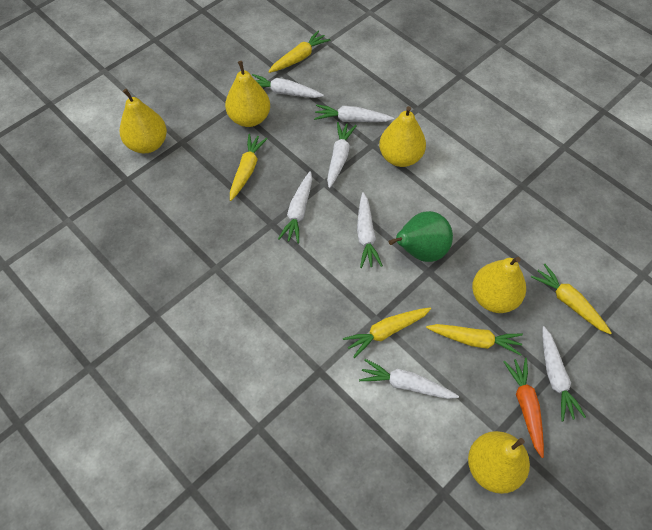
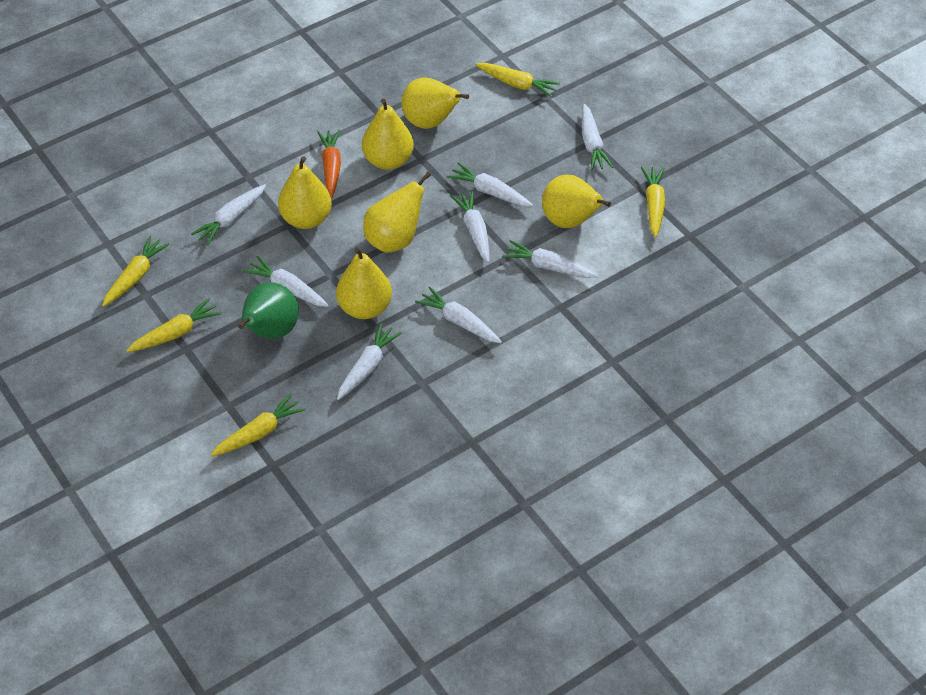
white carrot: 7 -> 8
yellow pear: 5 -> 6

